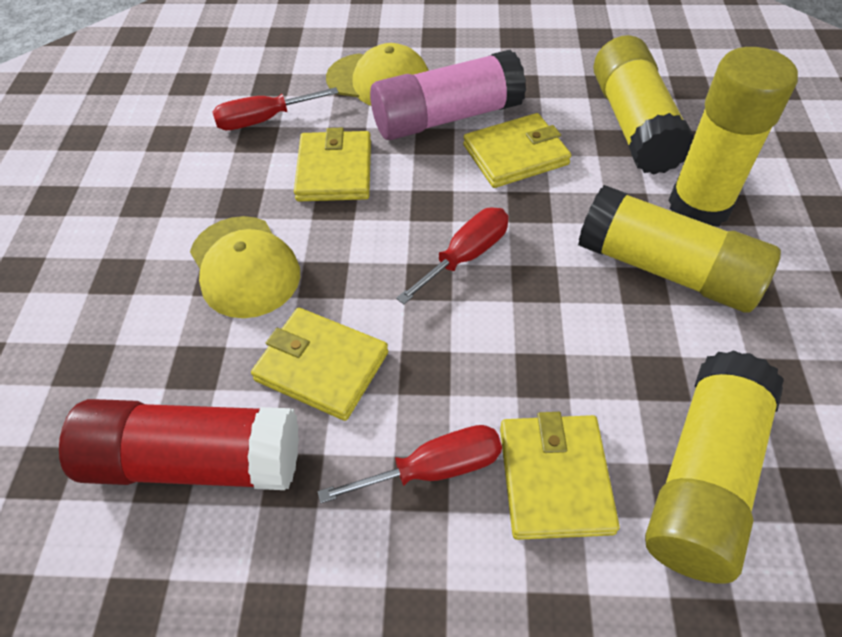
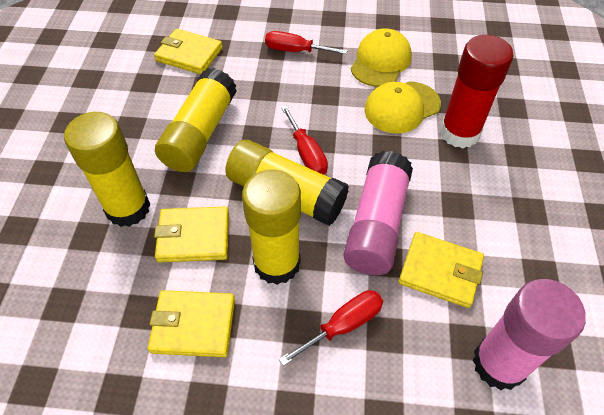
pink glue stick: 1 -> 2

